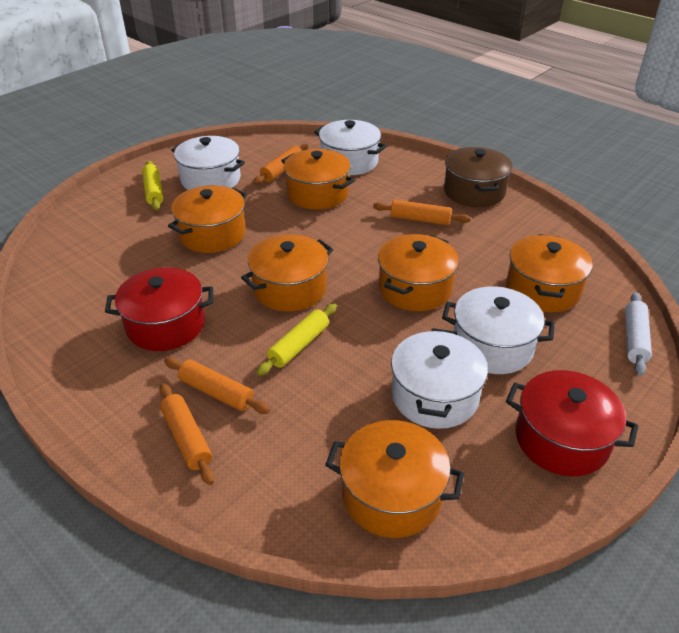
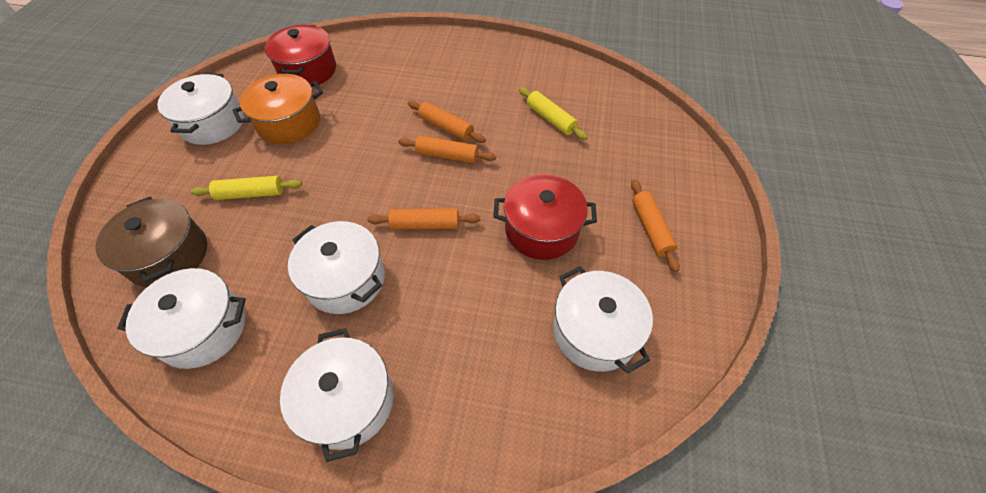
orange pot: 6 -> 1
white pot: 4 -> 5
white rolling pin: 1 -> 0

